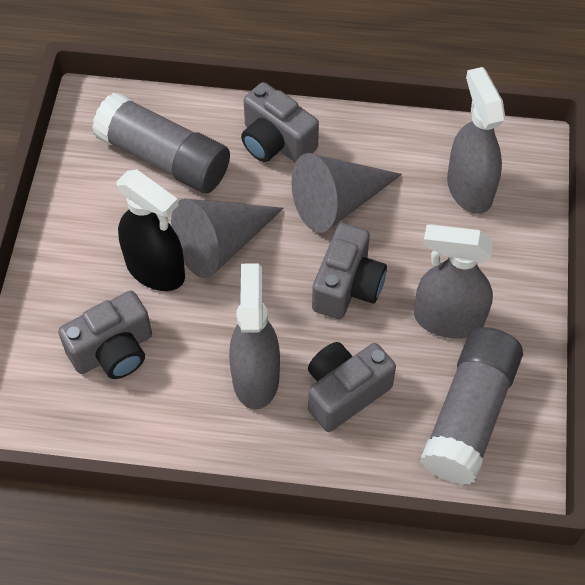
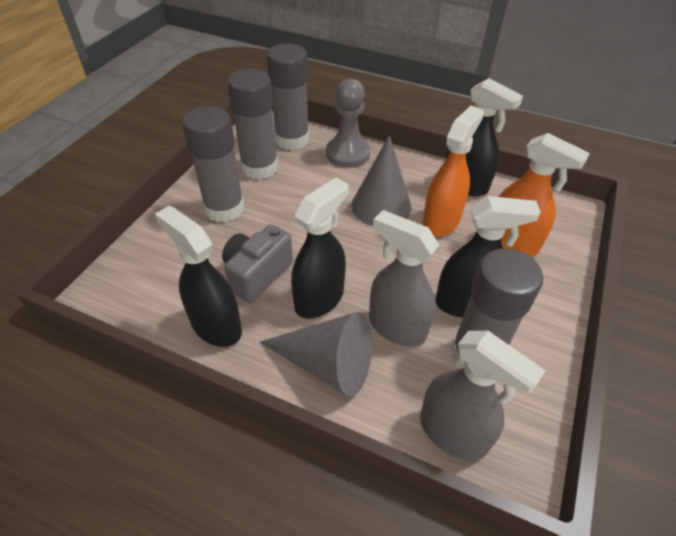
black spray bottle: 1 -> 4
grey camera: 4 -> 1
grey glue stick: 2 -> 4
grey pawn: 0 -> 1
grey spray bottle: 3 -> 2
orange spray bottle: 0 -> 2

